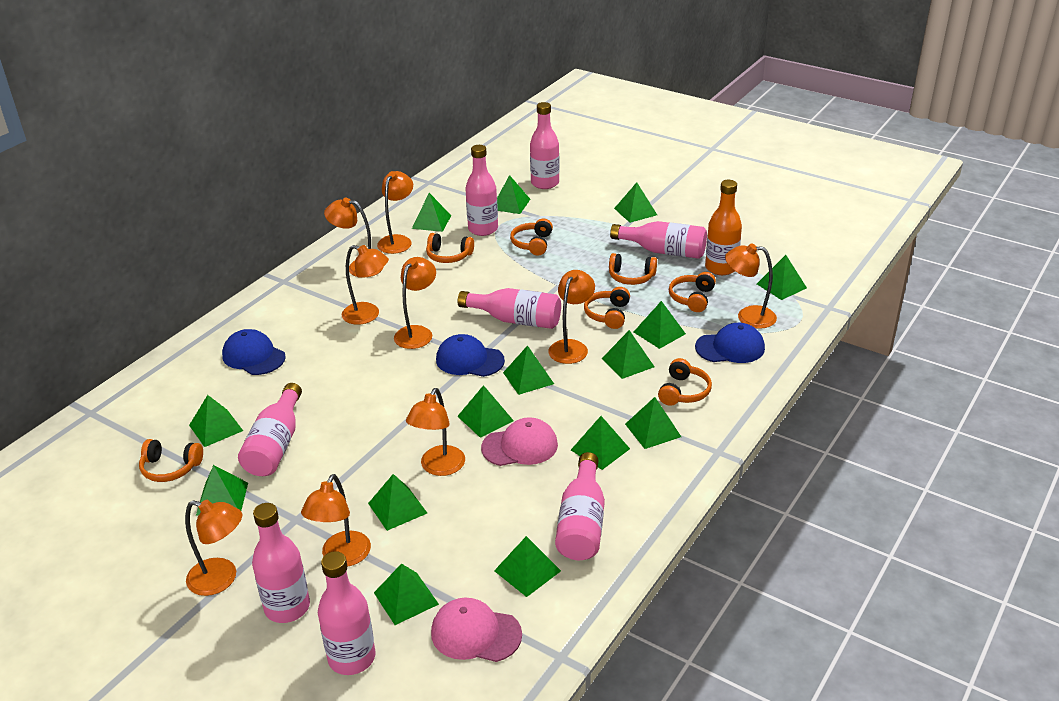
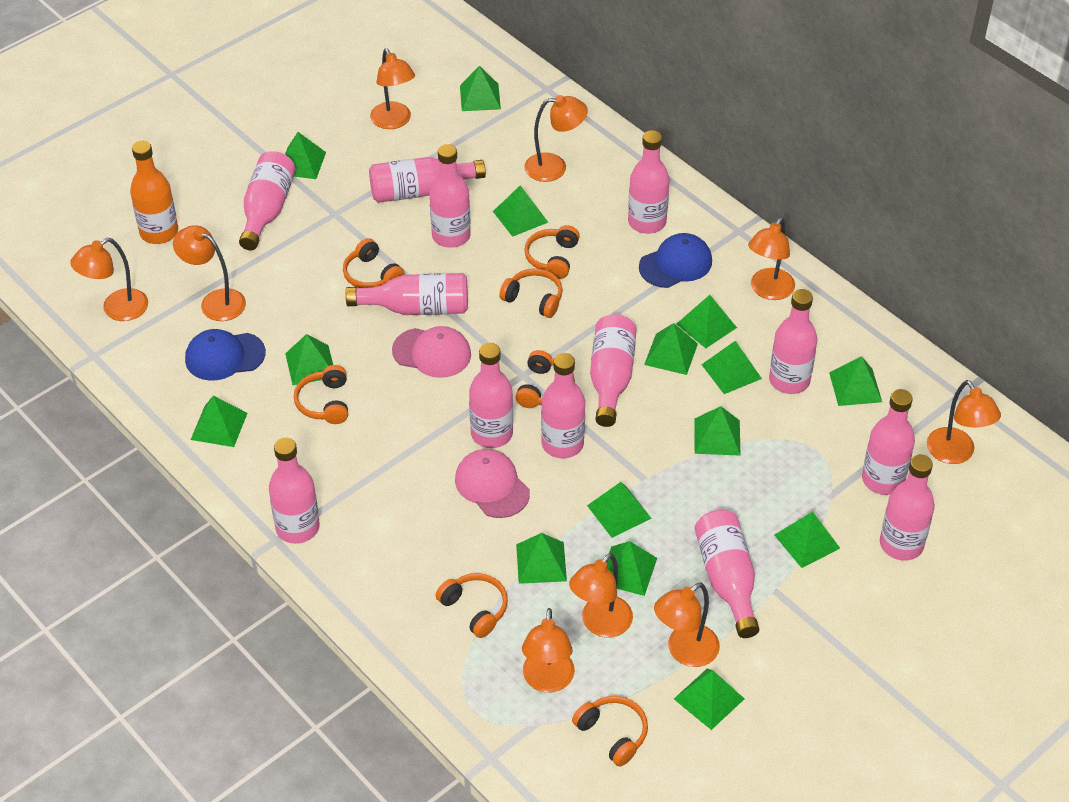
blue cap: 3 -> 2
pink bottle: 8 -> 13

